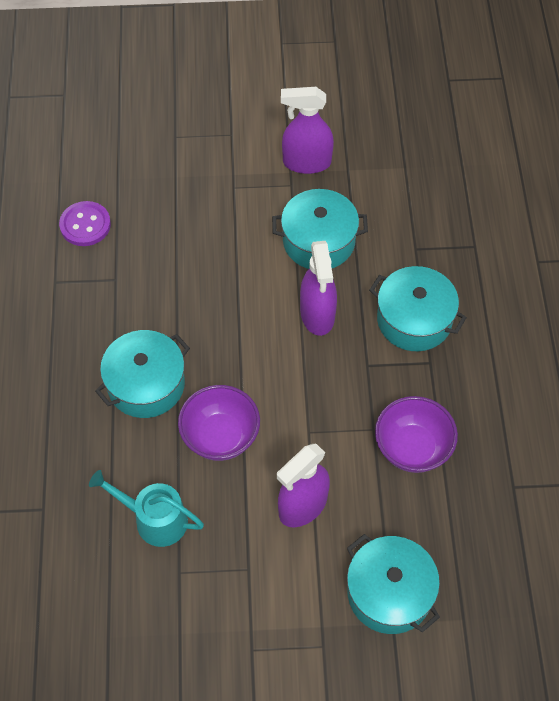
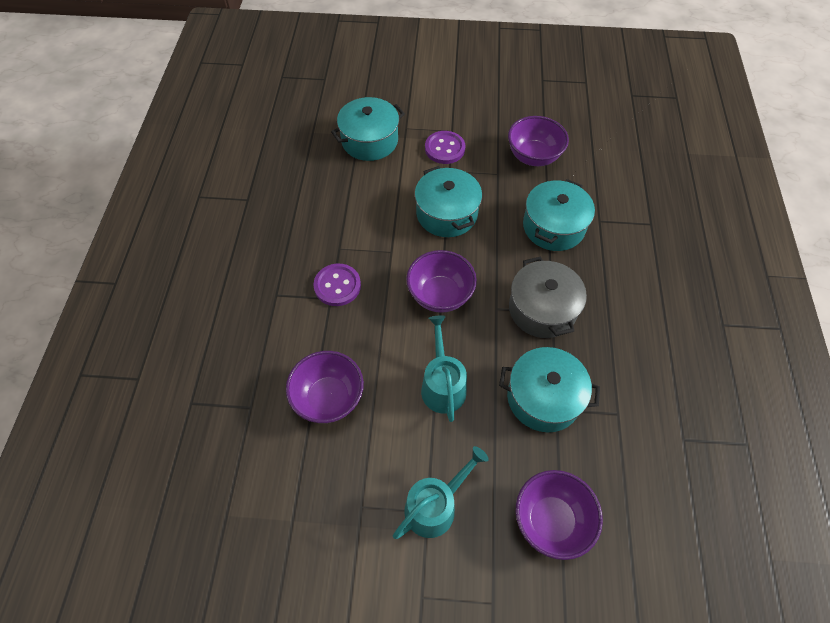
grey pot: 0 -> 1
purple bowl: 2 -> 4
purple button: 1 -> 2
purple spray bottle: 3 -> 0
turquoise watering can: 1 -> 2

